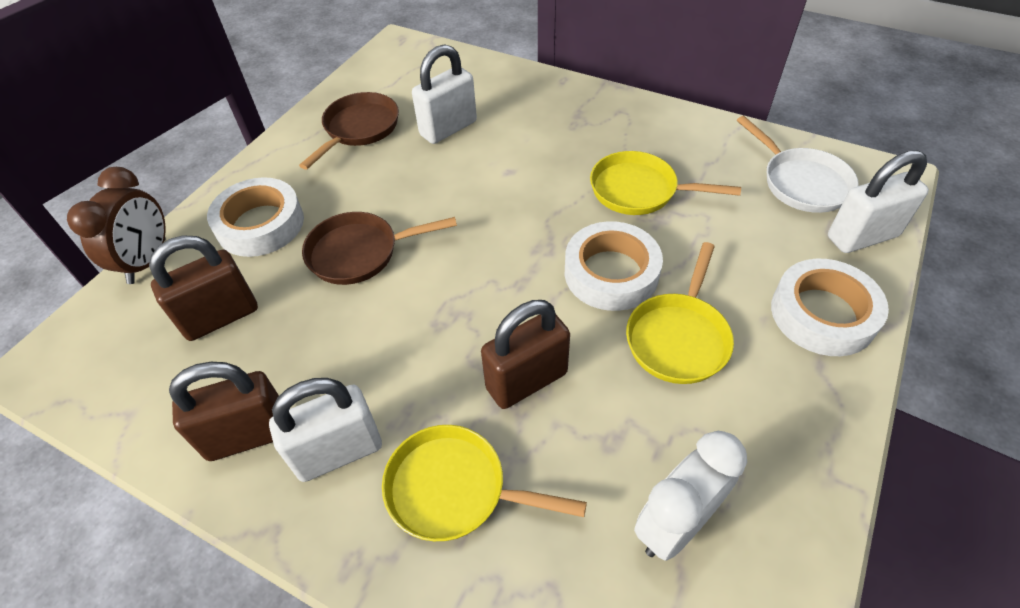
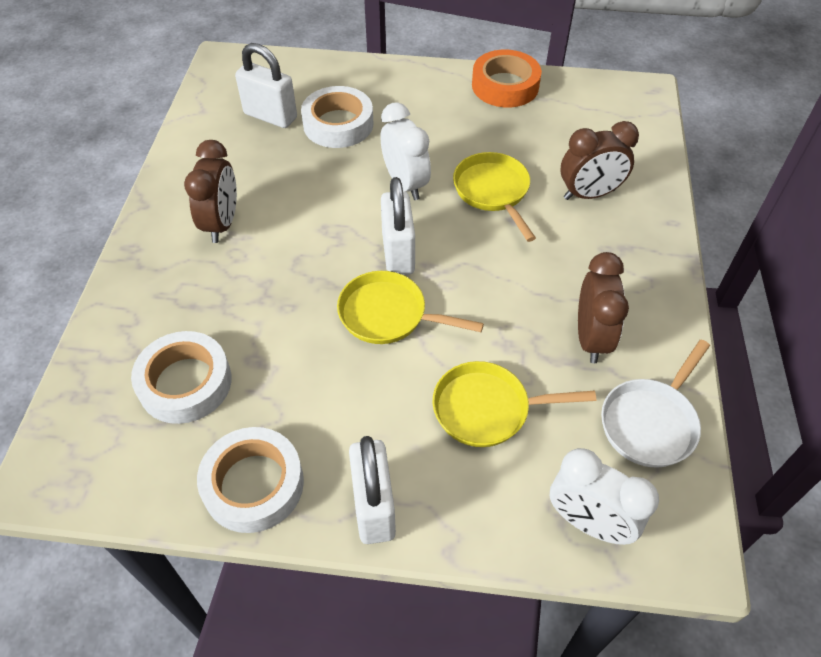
brown clock: 1 -> 3
brown padlock: 3 -> 0
brown pan: 2 -> 0
orange tape: 0 -> 1
white clock: 1 -> 2

